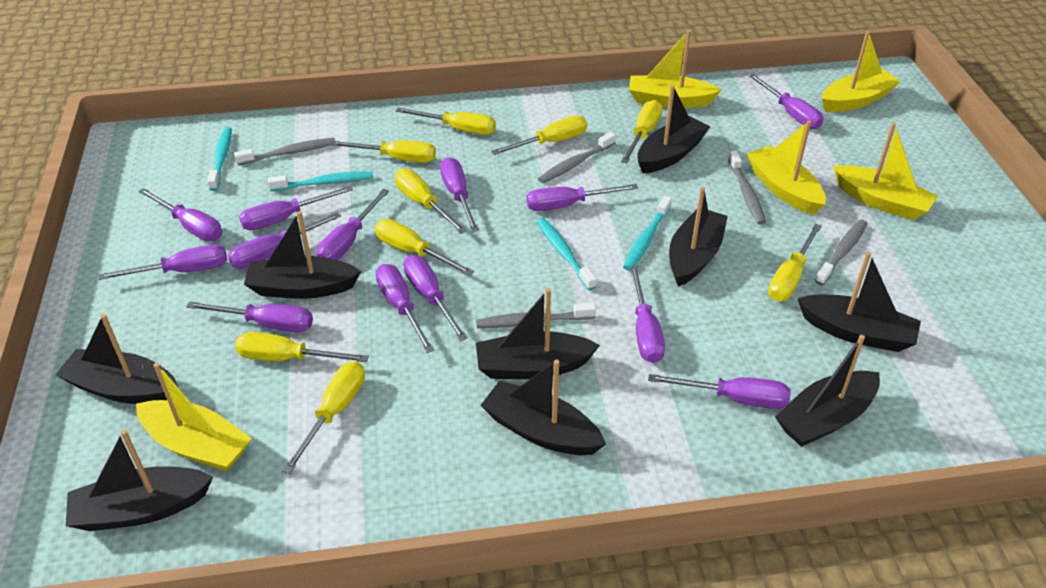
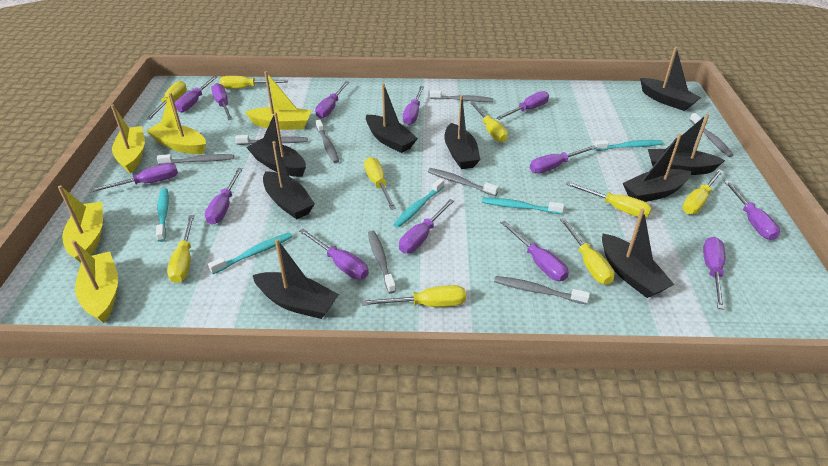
grey toothbrush: 5 -> 8
turquoise toothbrush: 4 -> 5

